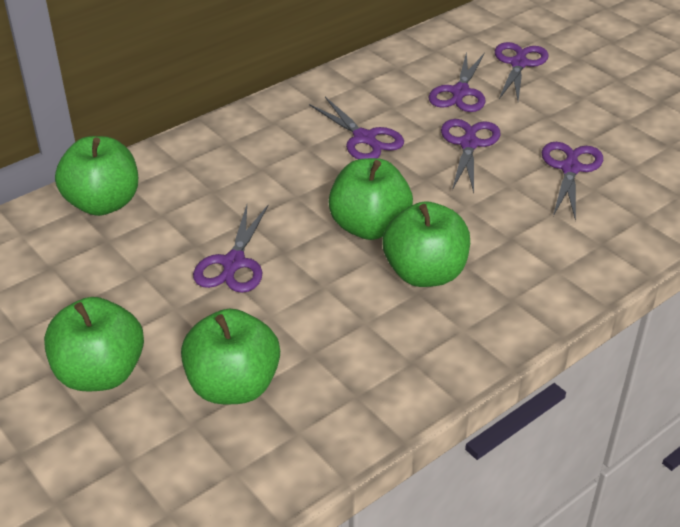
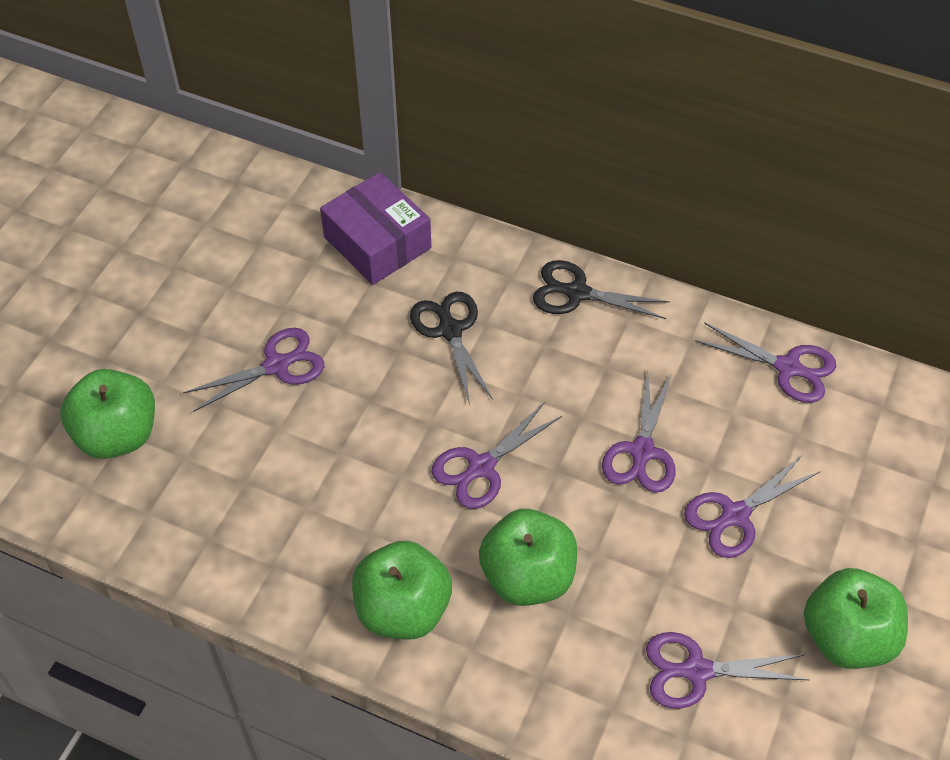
black scissors: 0 -> 2
green apple: 5 -> 4
purple box: 0 -> 1

